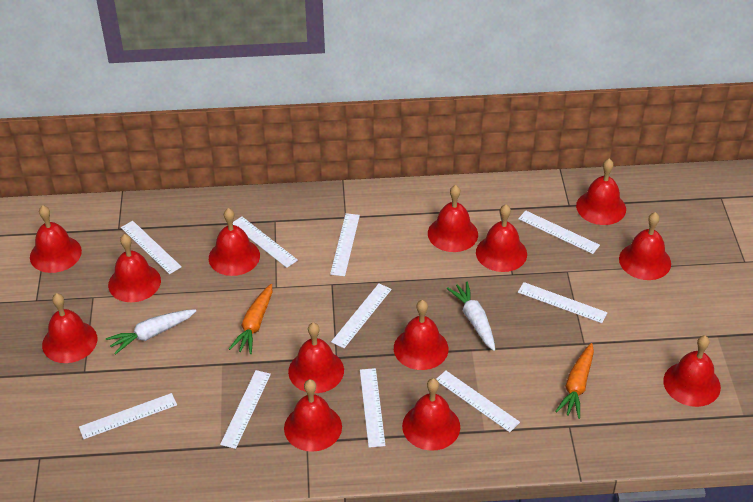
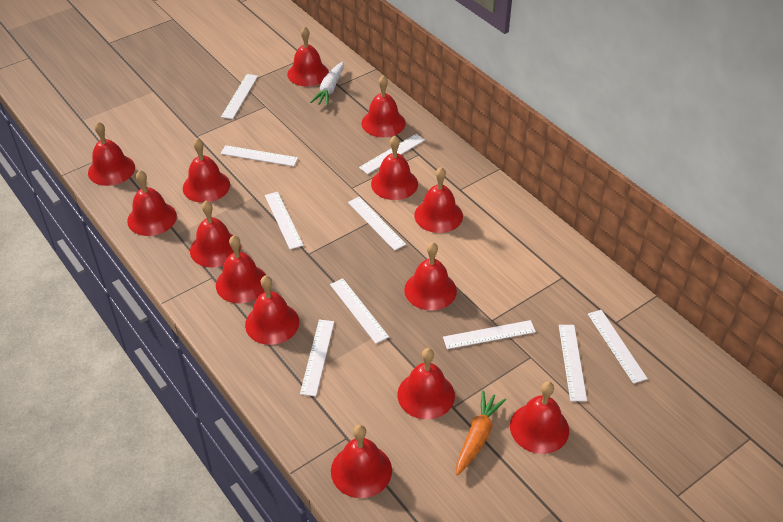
orange carrot: 2 -> 1
red bell: 13 -> 14
white carrot: 2 -> 1

